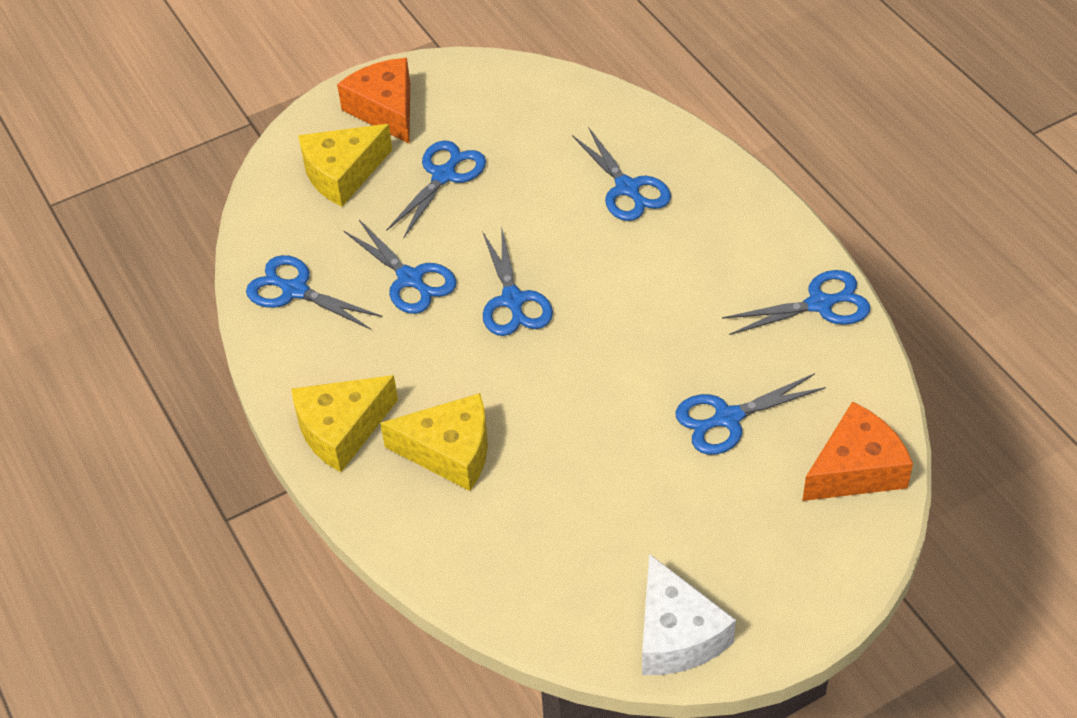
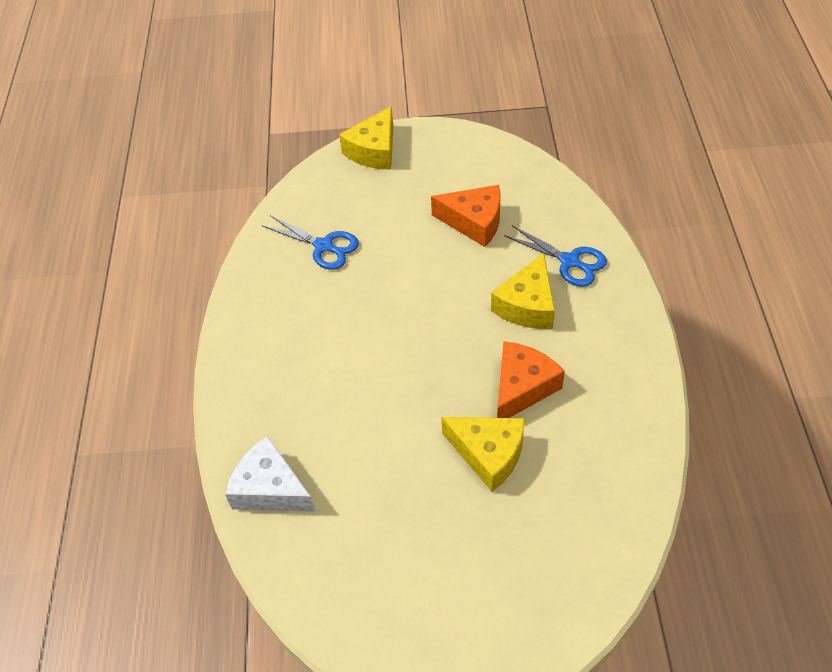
blue scissors: 7 -> 2

